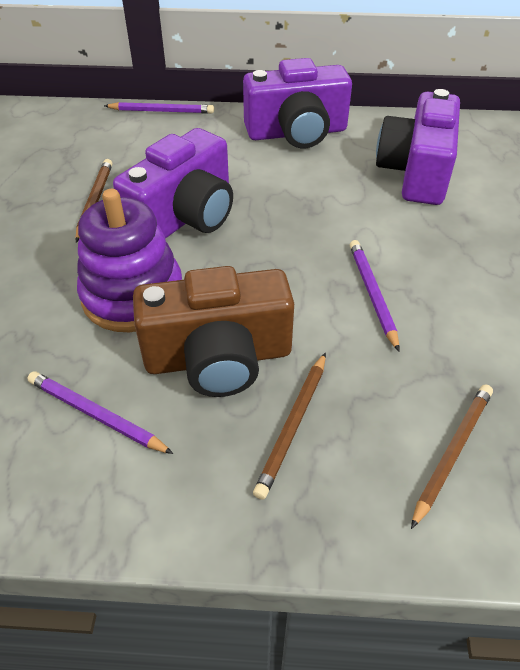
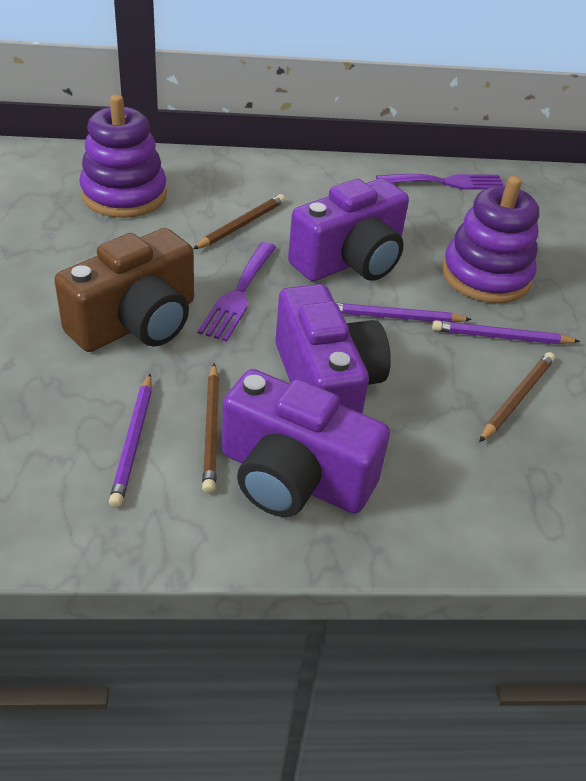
purple fork: 0 -> 2
purple stacking toy: 1 -> 2

